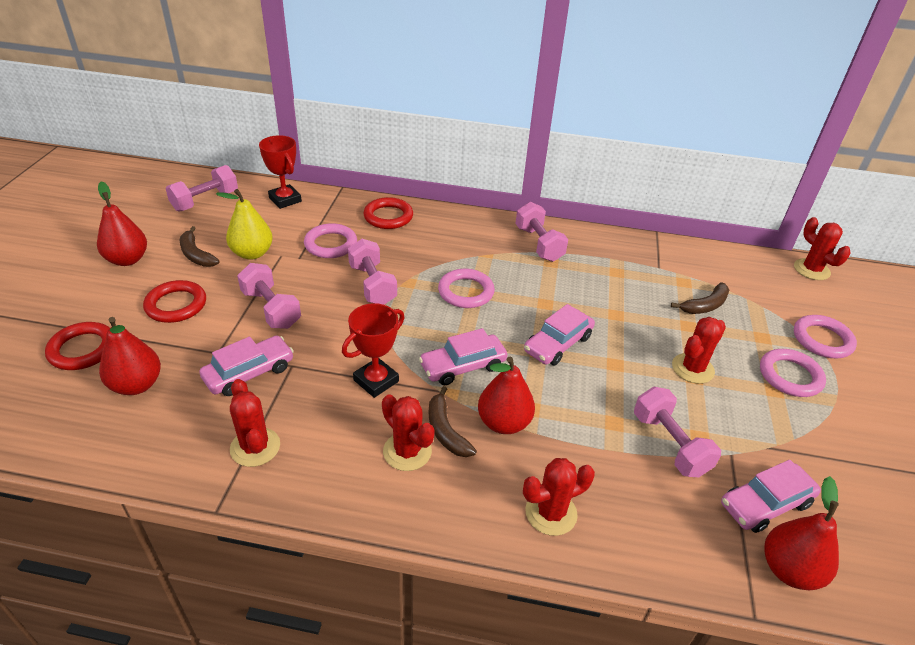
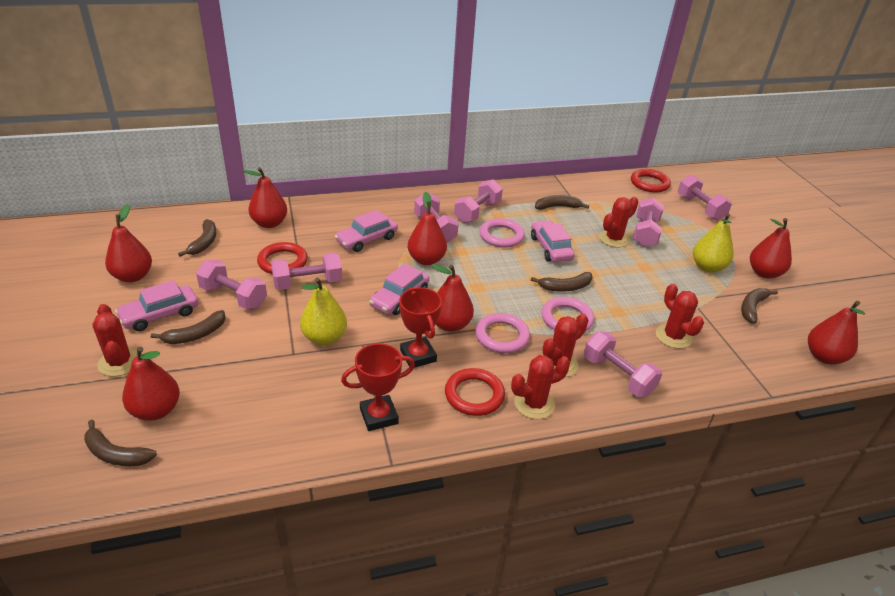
brown banana: 3 -> 6
pink dumbbell: 5 -> 7
pink ring: 4 -> 3
red pear: 4 -> 7
yellow pear: 1 -> 2

